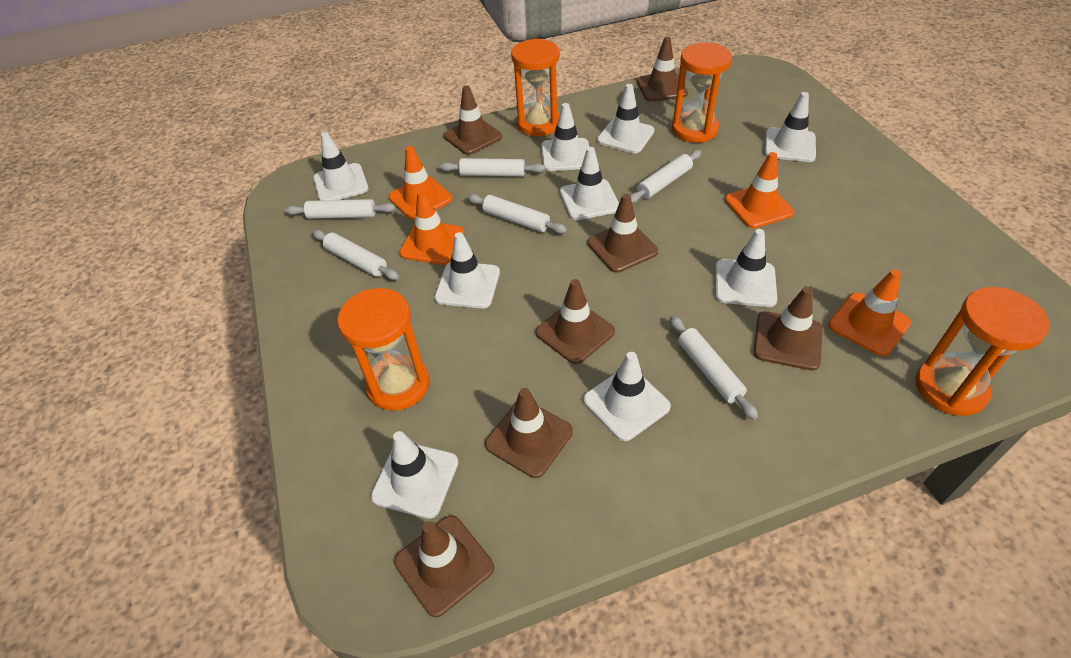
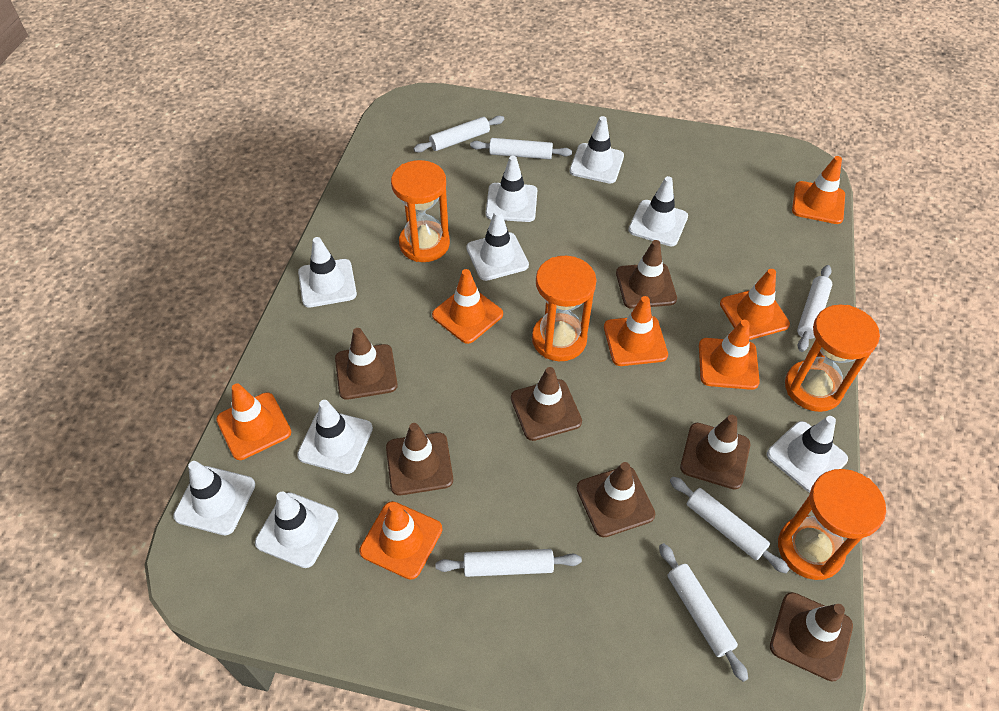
orange traffic cone: 4 -> 7

